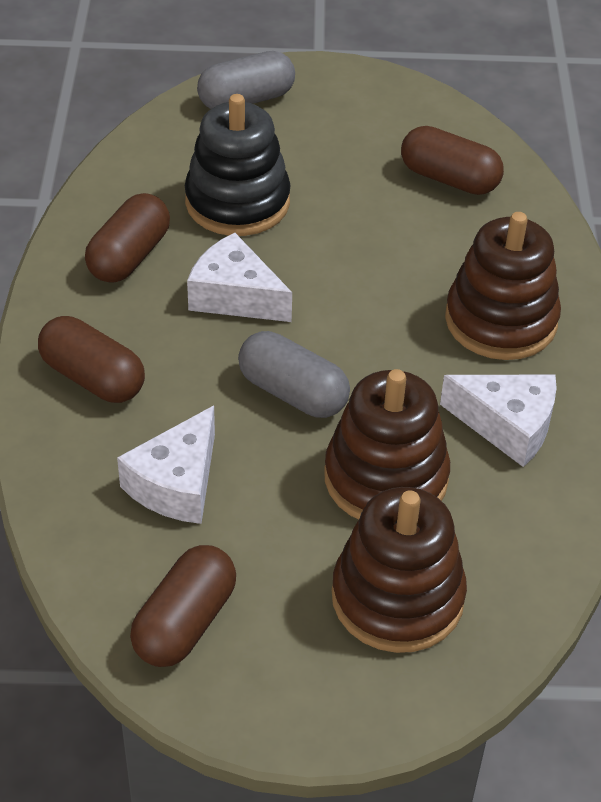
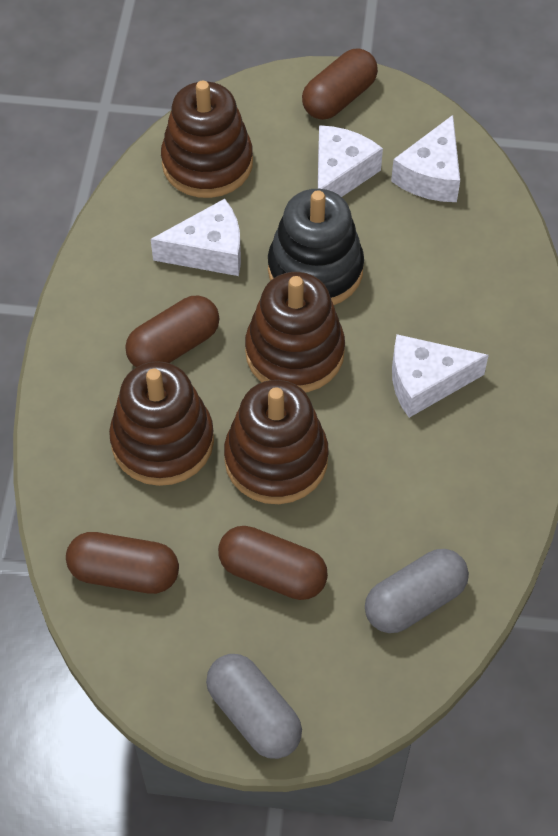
brown stacking toy: 3 -> 4
white cheese: 3 -> 4

